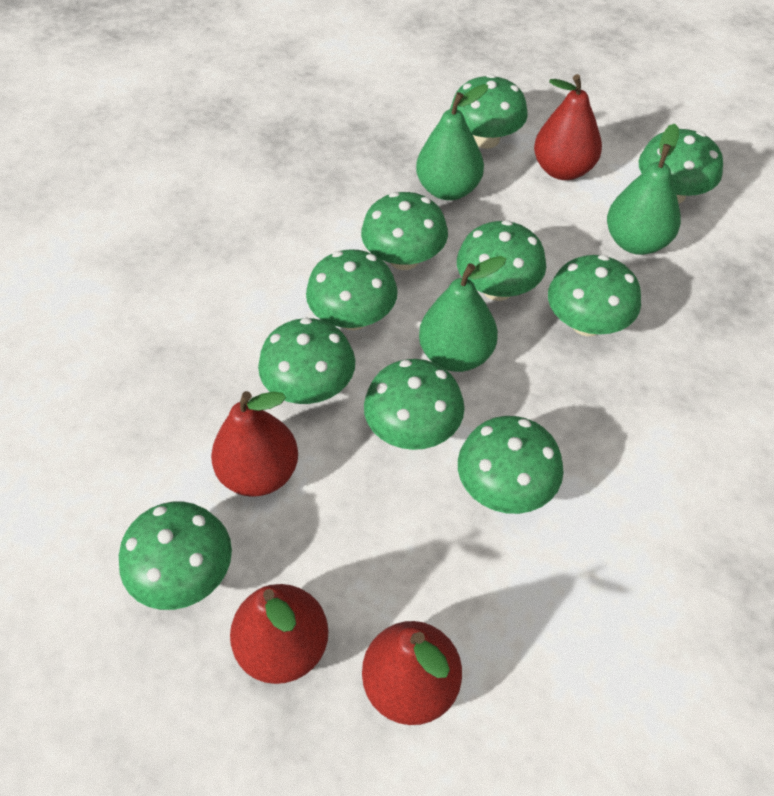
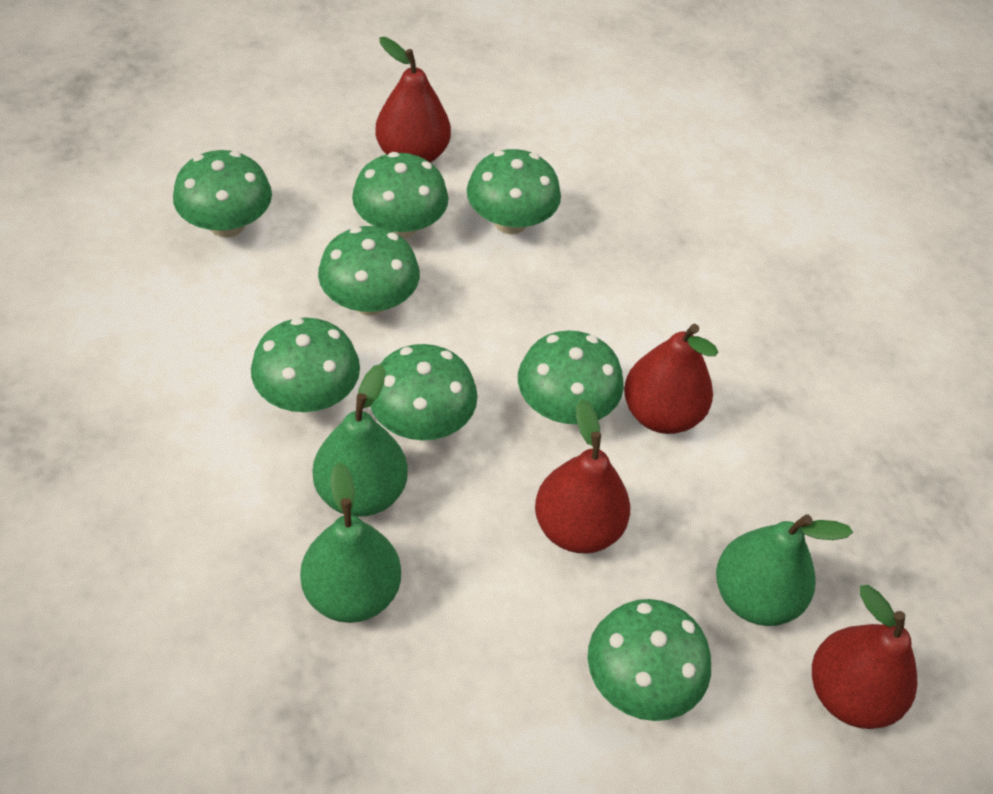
green mushroom: 10 -> 8

